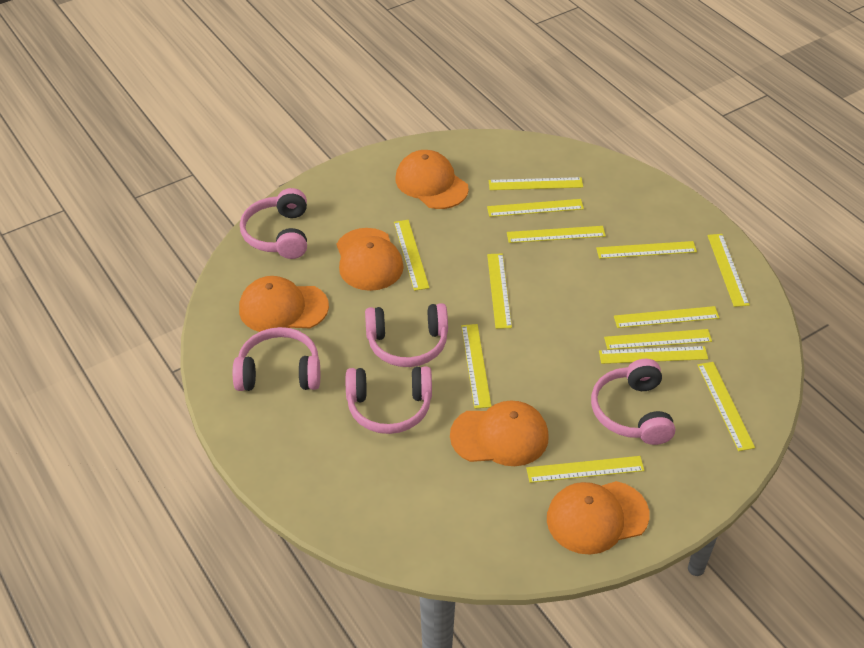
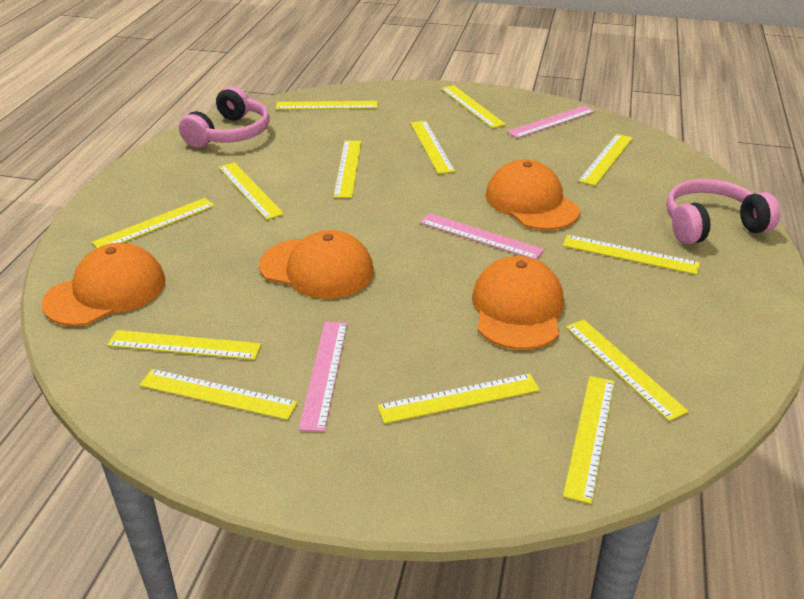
orange cap: 5 -> 4
pink headphones: 5 -> 2
pink ruler: 0 -> 3

